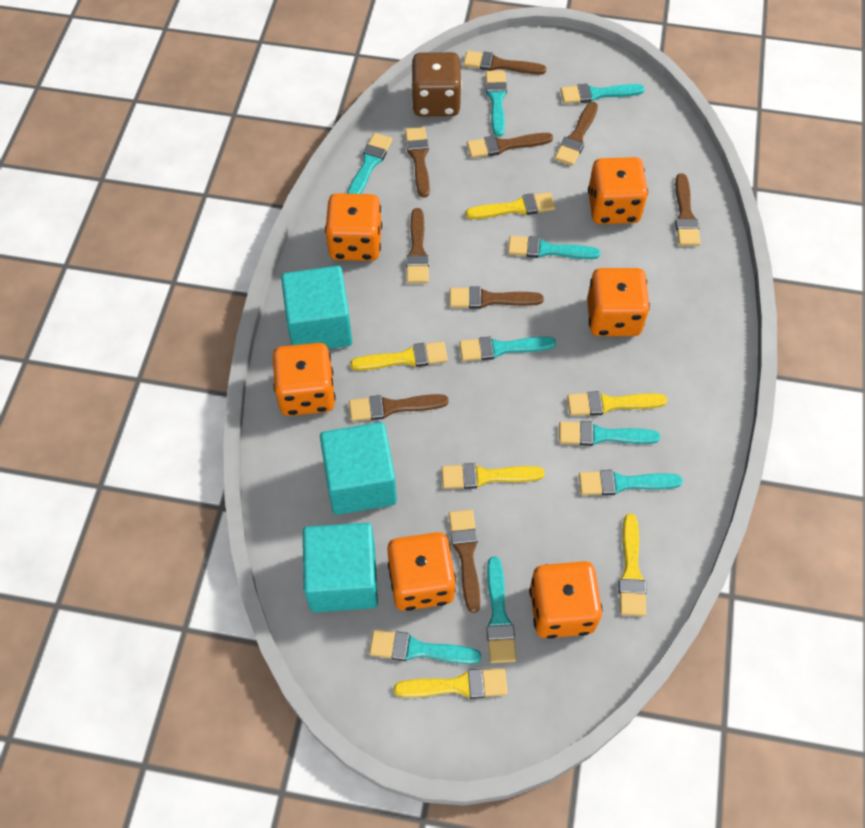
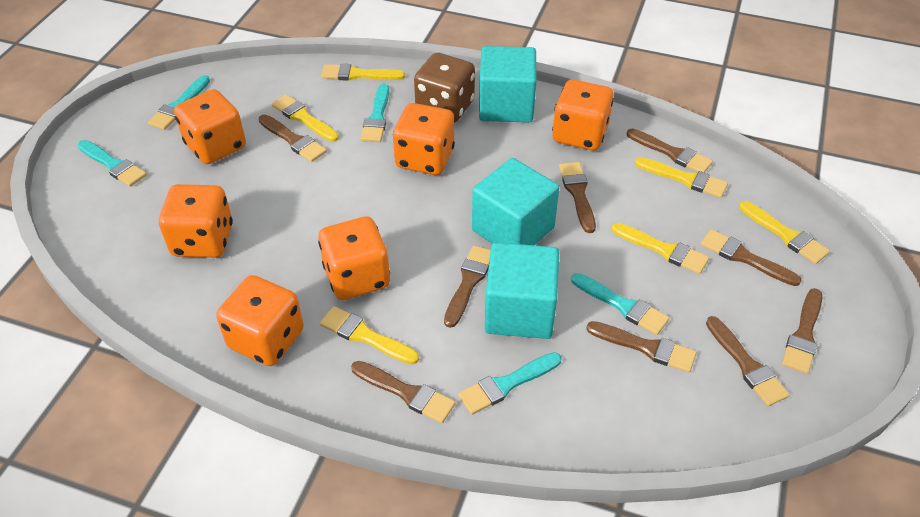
turquoise brush: 9 -> 5

